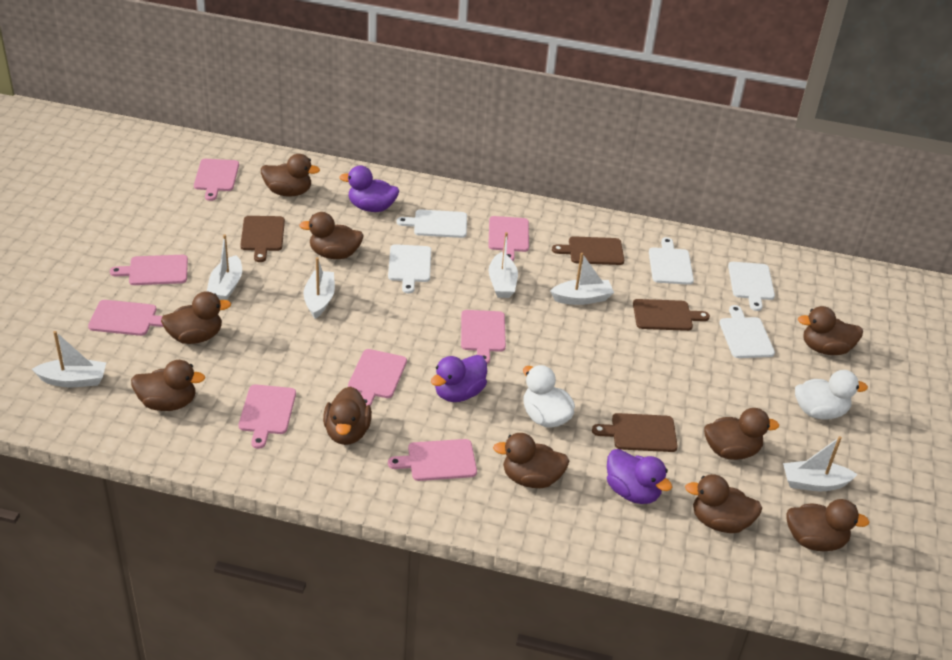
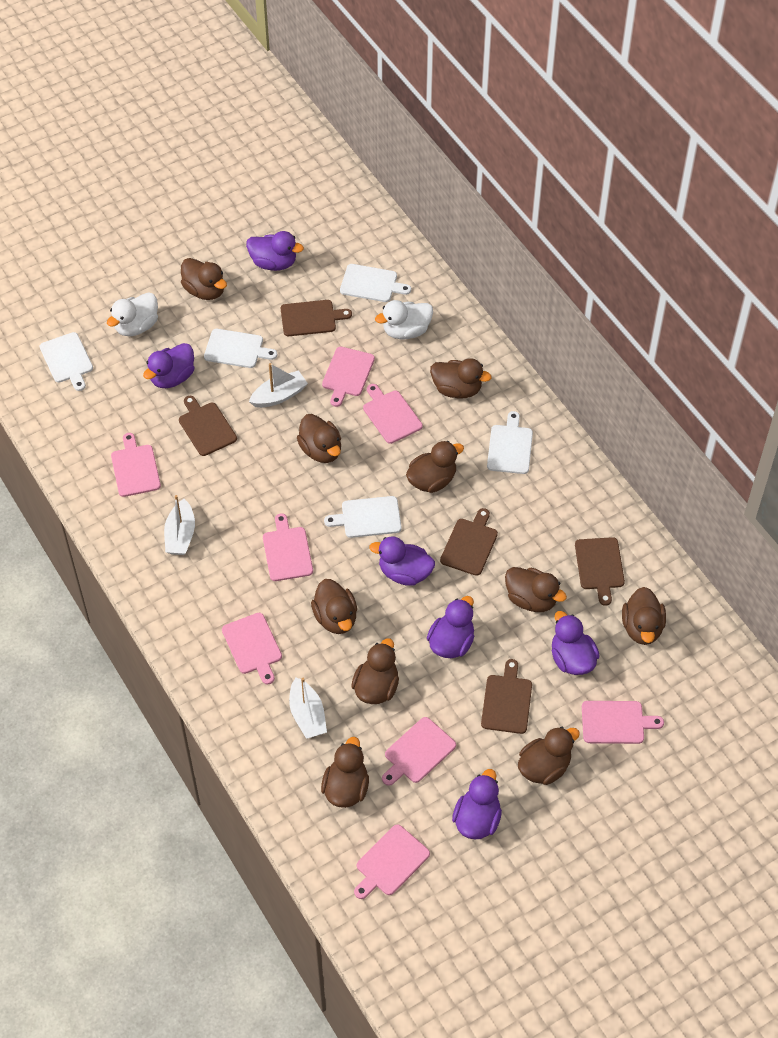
brown cutting board: 4 -> 5
purple duck: 3 -> 6
white boat: 6 -> 3

